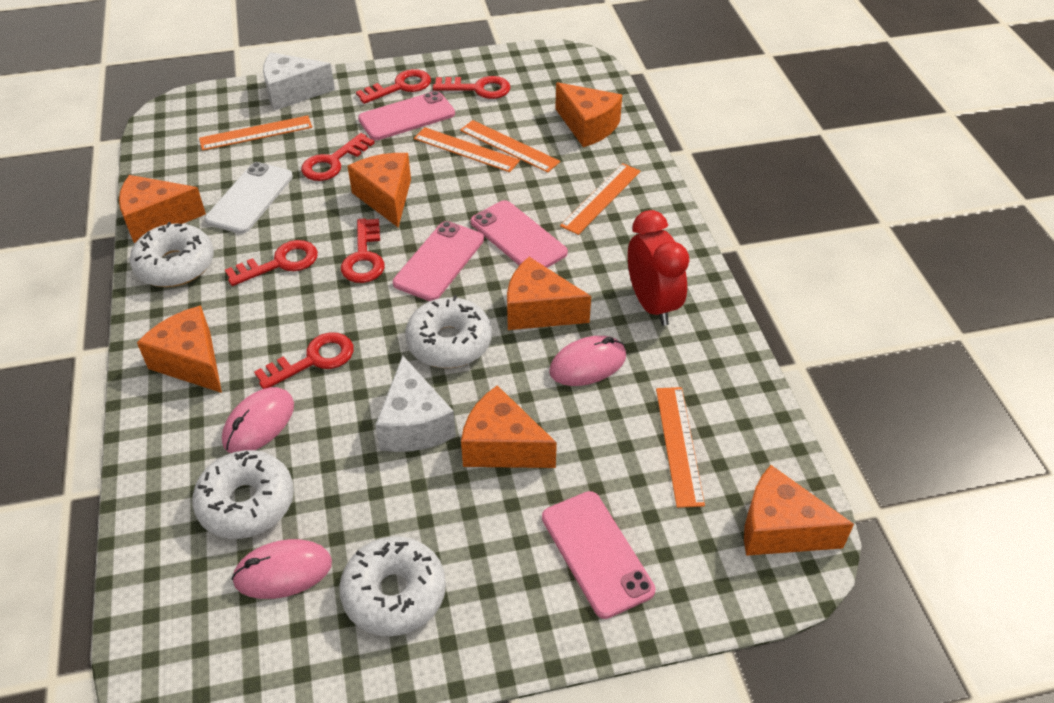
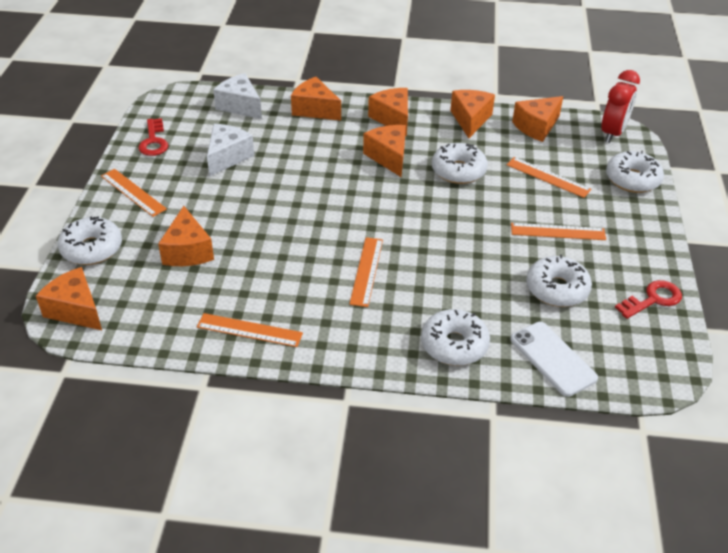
pink mouse: 3 -> 0
pink phone: 4 -> 0
red key: 6 -> 2
white donut: 4 -> 5

